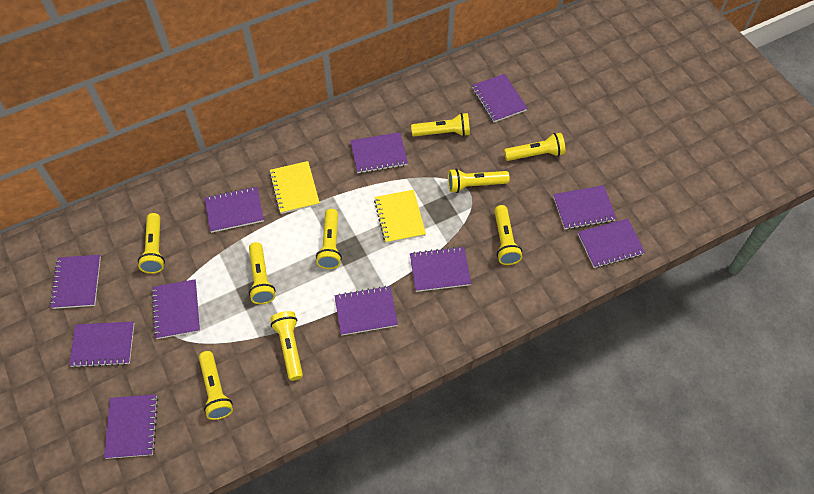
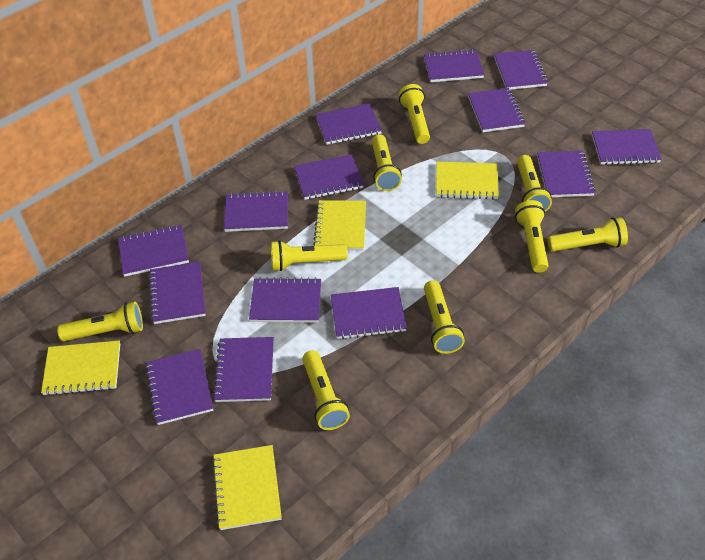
purple notebook: 11 -> 14
yellow notebook: 2 -> 4

